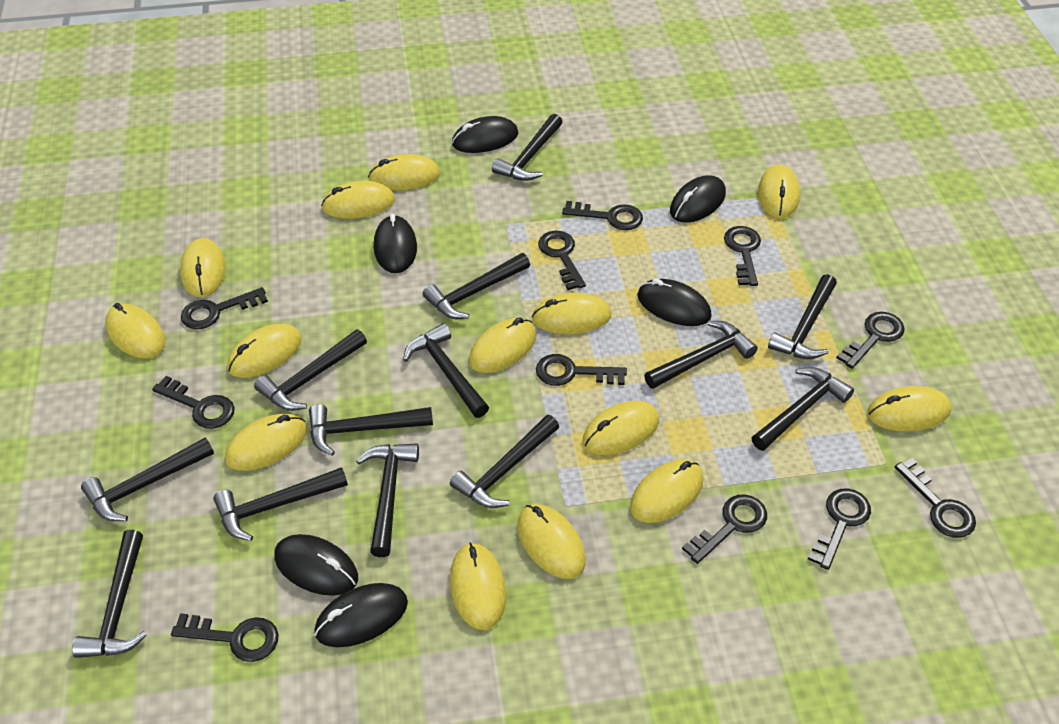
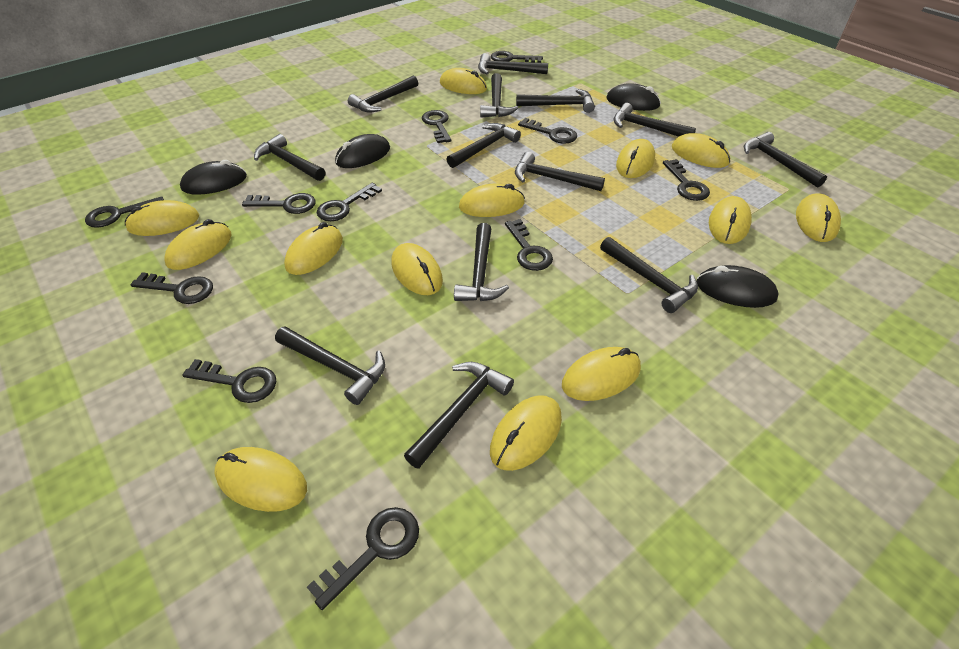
black mouse: 6 -> 4
yellow mouse: 14 -> 13

